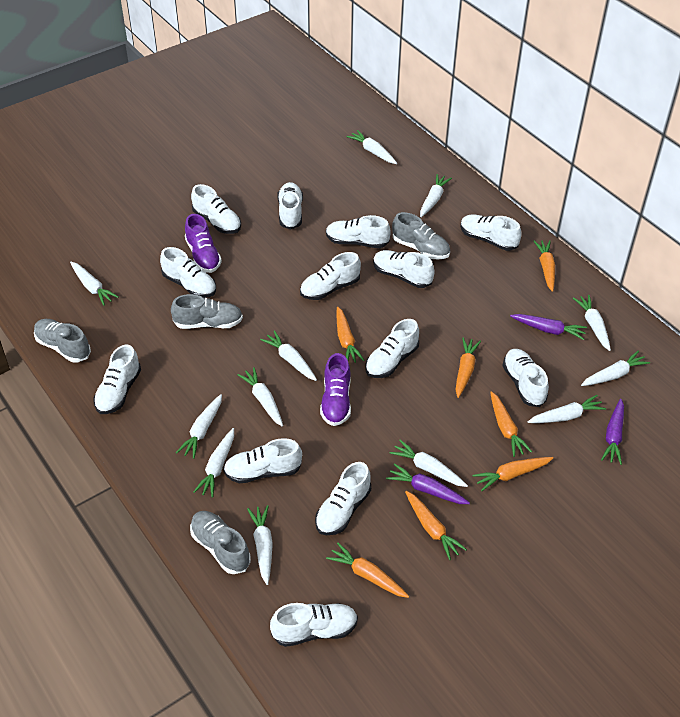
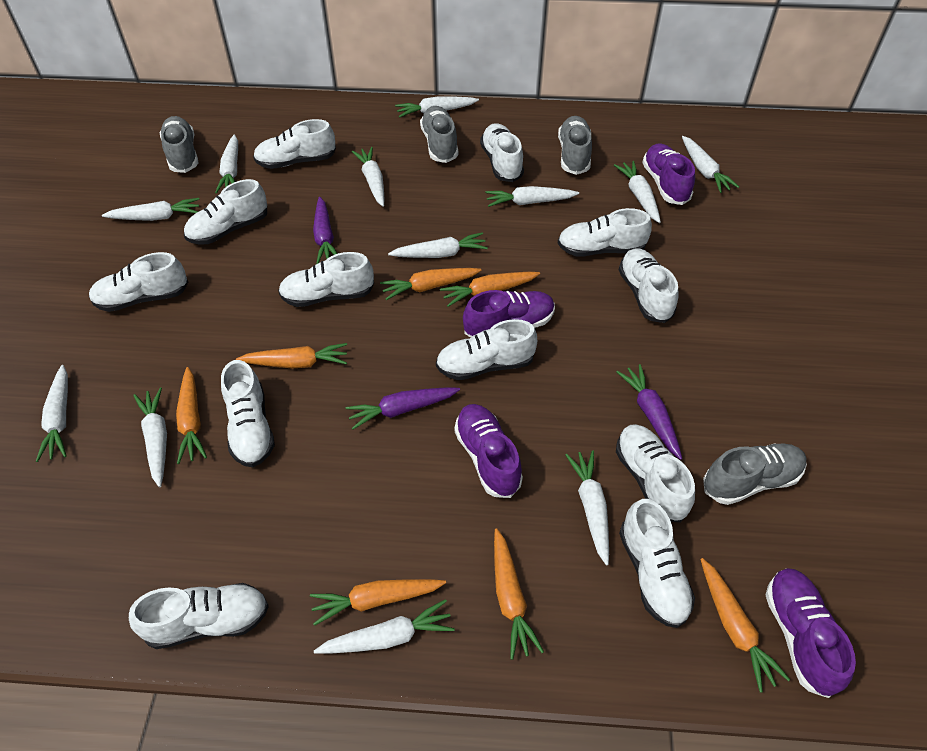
purple shoe: 2 -> 4
white shoe: 13 -> 12

